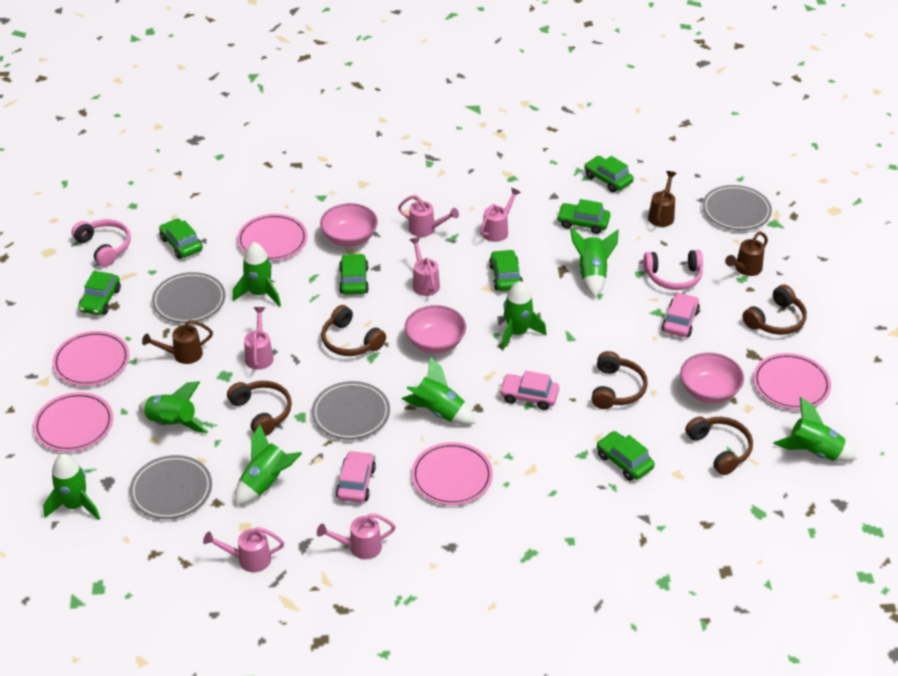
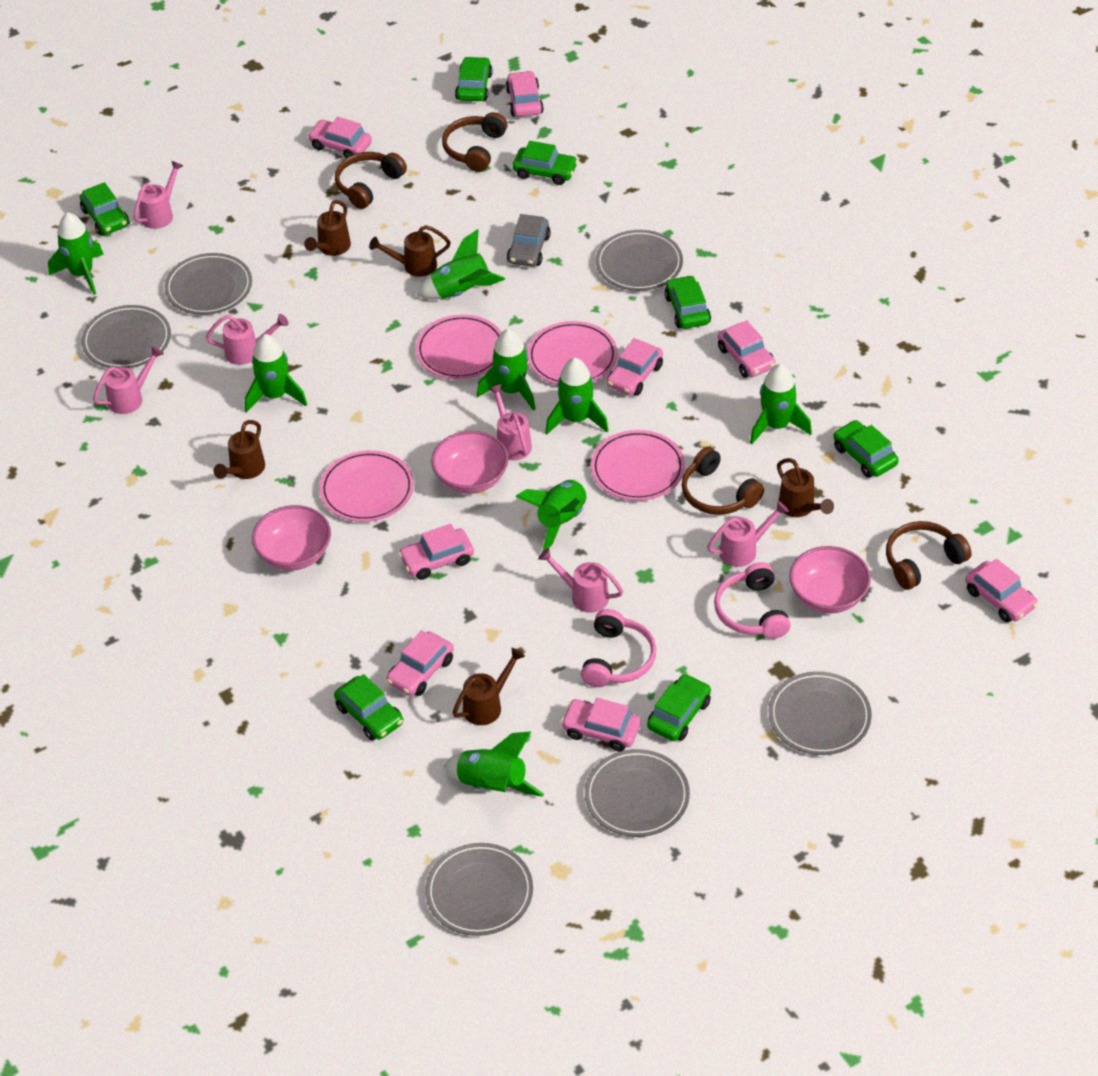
brown headphones: 5 -> 4
brown watering can: 3 -> 5
grey car: 0 -> 1
grey plate: 4 -> 6
pink car: 3 -> 8
pink plate: 5 -> 4

